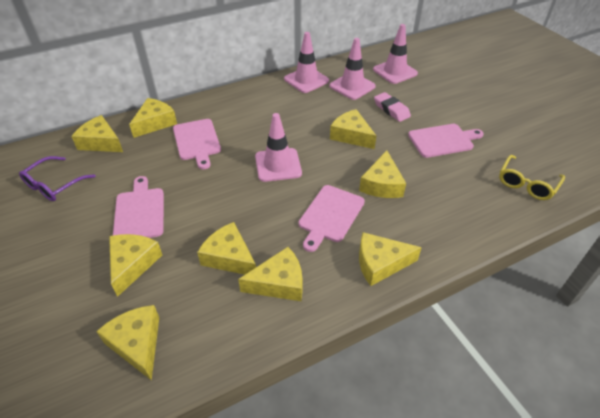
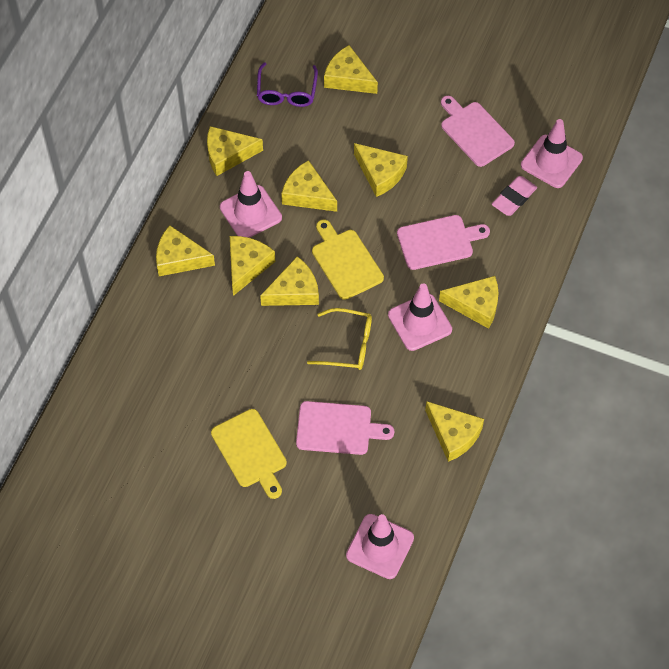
pink cutting board: 4 -> 3
yellow cutting board: 0 -> 2

